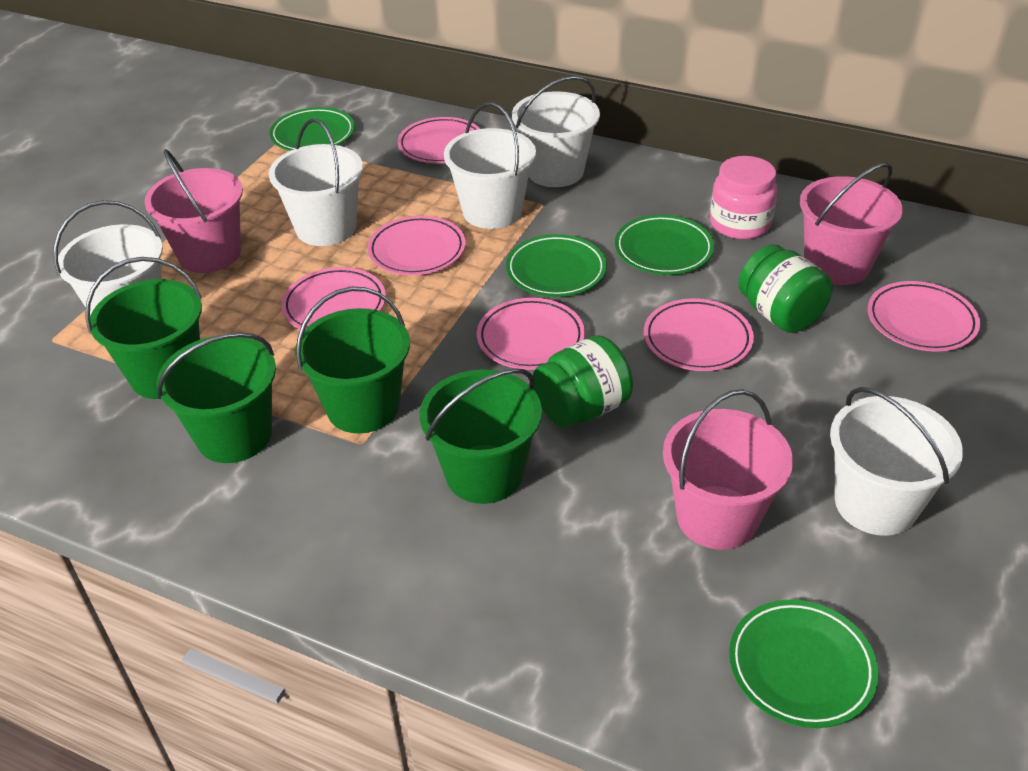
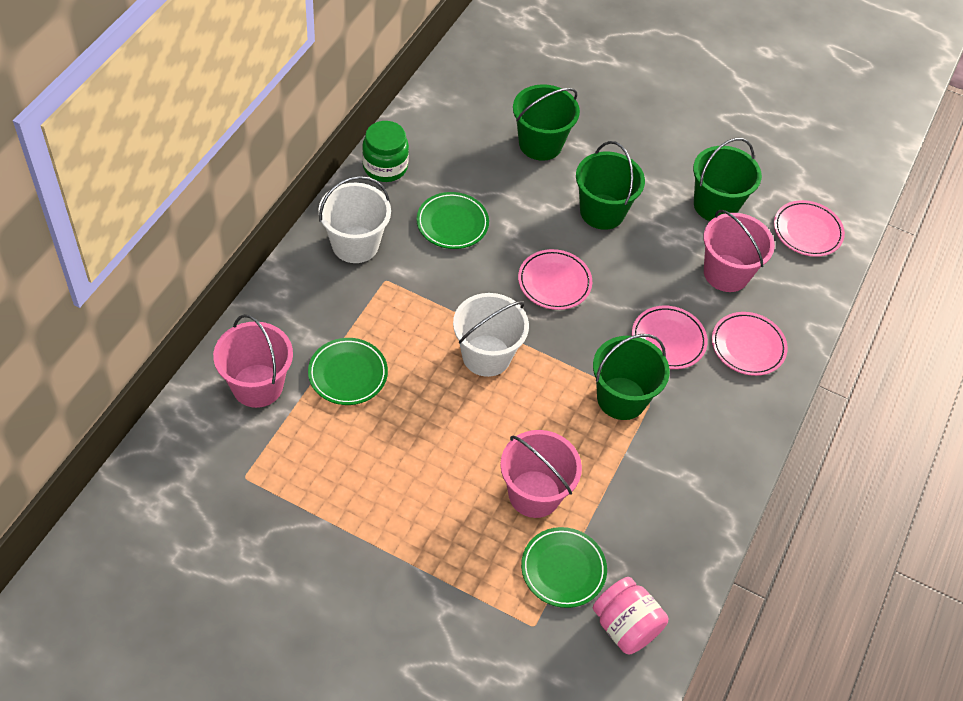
green jar: 2 -> 1
green plate: 4 -> 3
pink plate: 6 -> 4
white bucket: 5 -> 2

